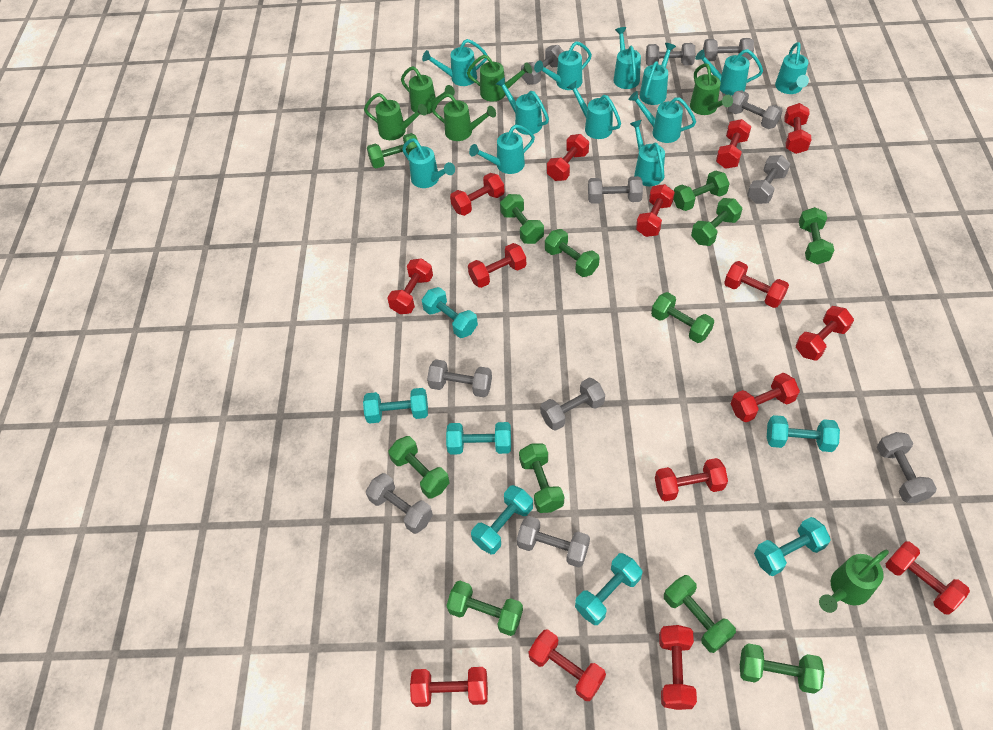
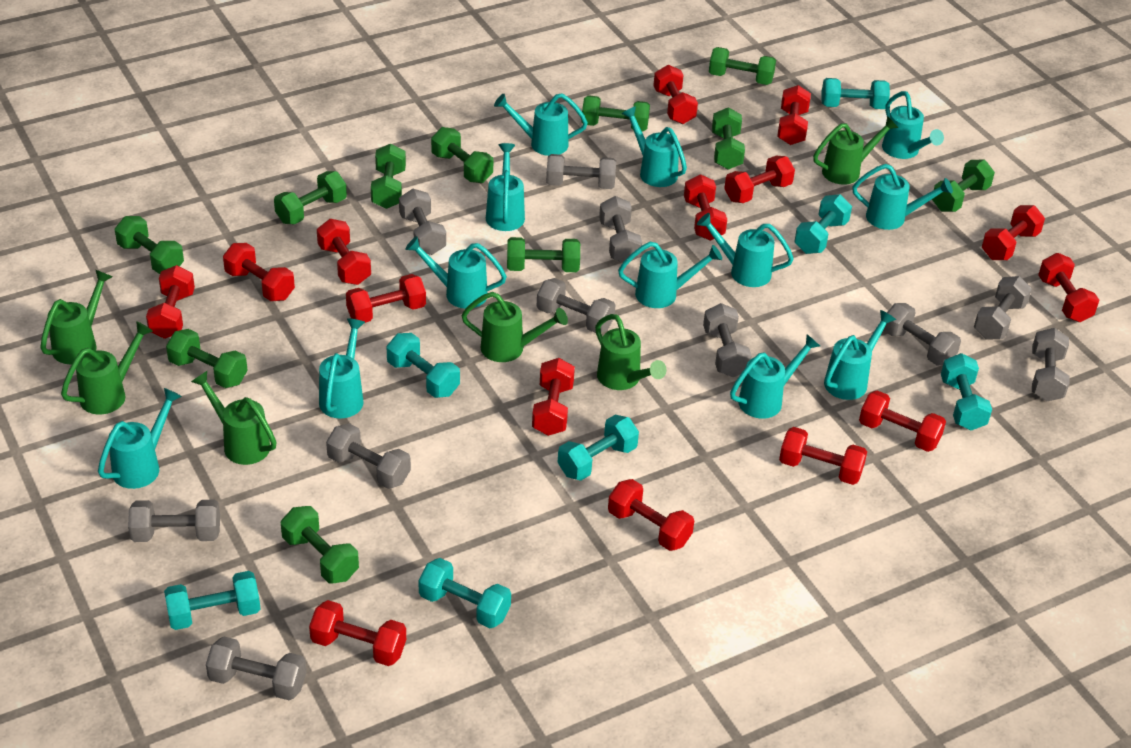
green dumbbell: 12 -> 11

